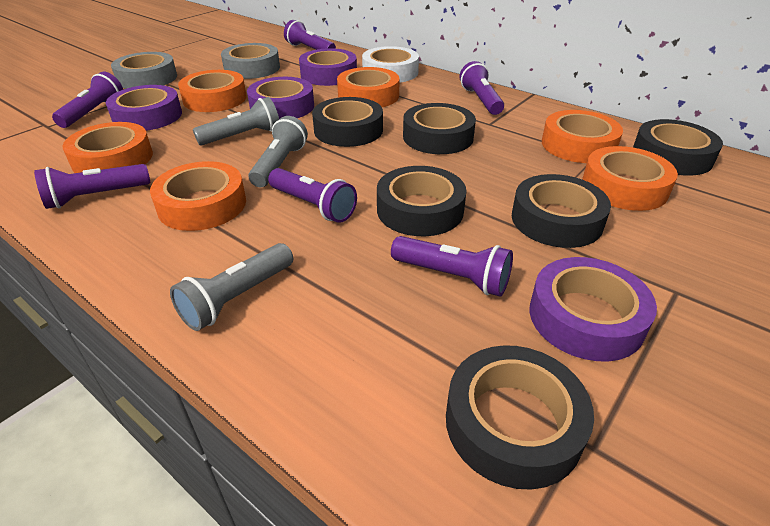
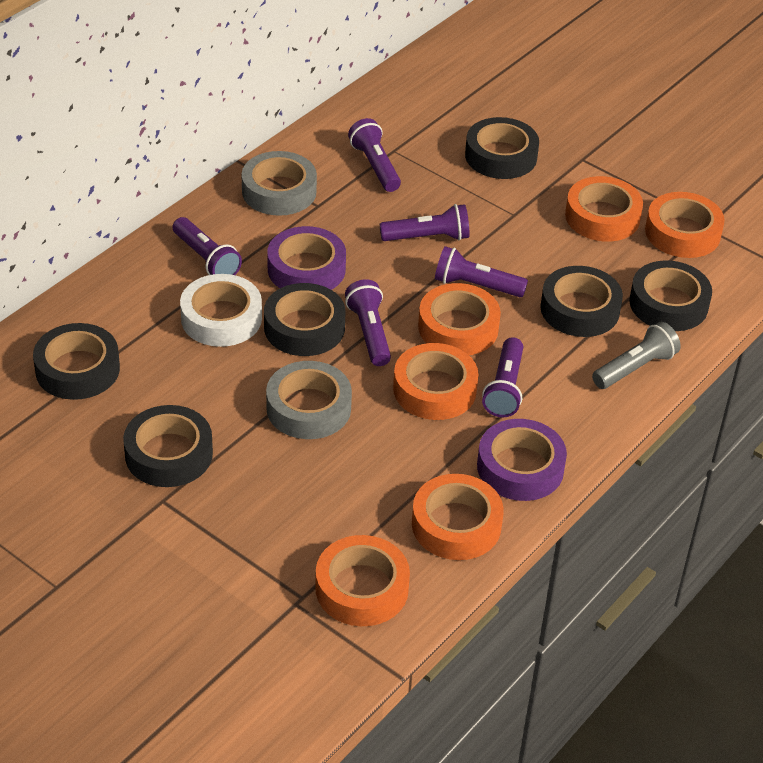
grey flashlight: 3 -> 1
purple tape: 4 -> 2

